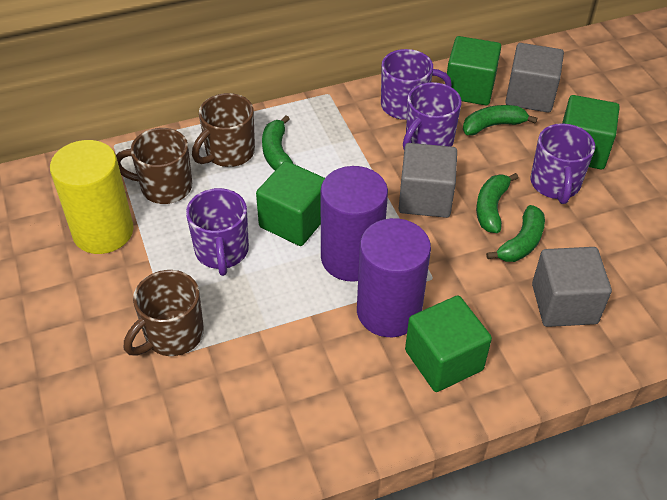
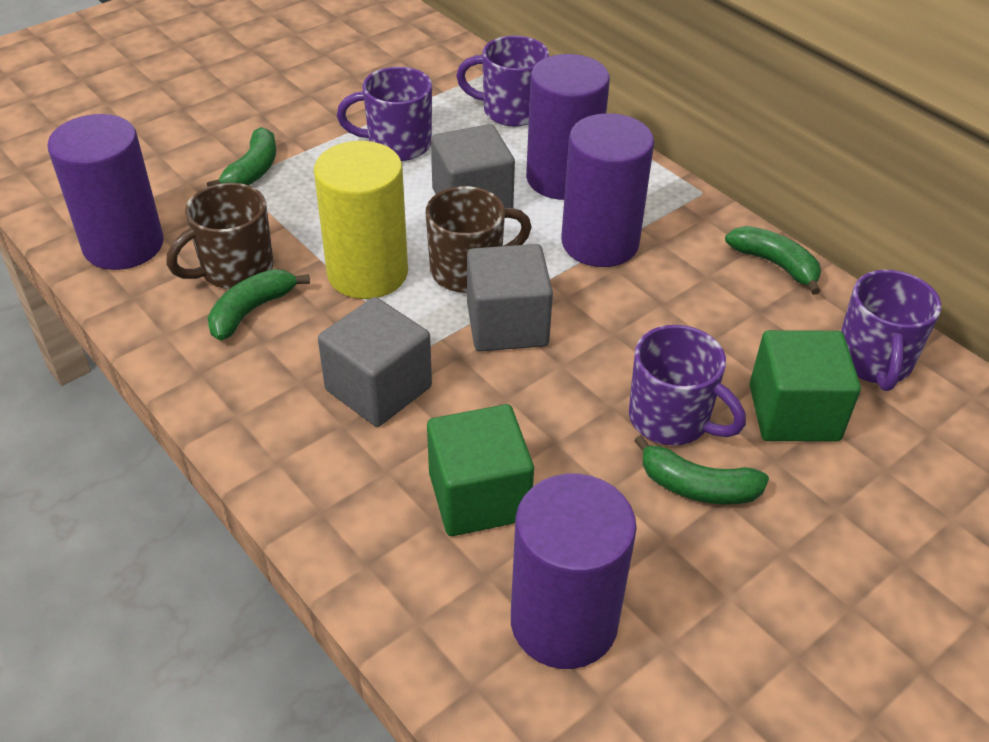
brown mug: 3 -> 2
green cube: 4 -> 2
purple cylinder: 2 -> 4

